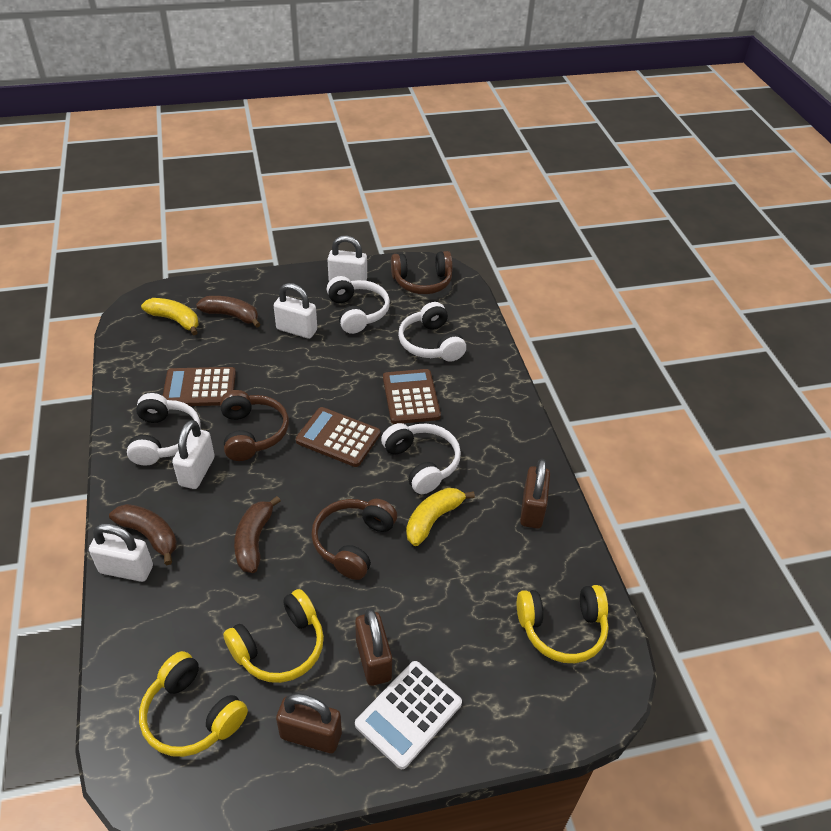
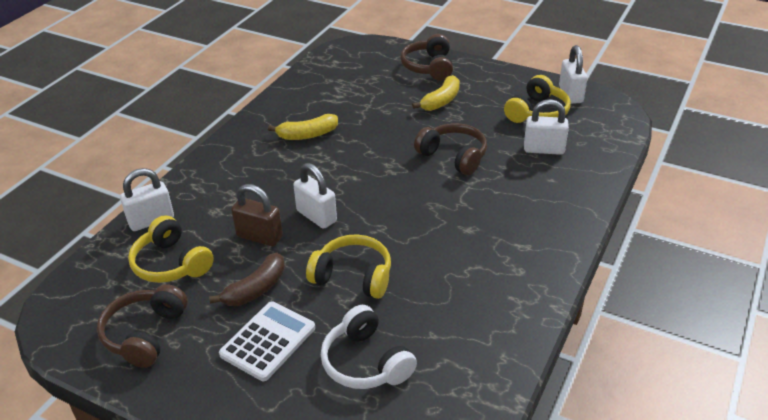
brown banana: 3 -> 1
brown calculator: 3 -> 0
brown padlock: 3 -> 1
white headphones: 4 -> 1

